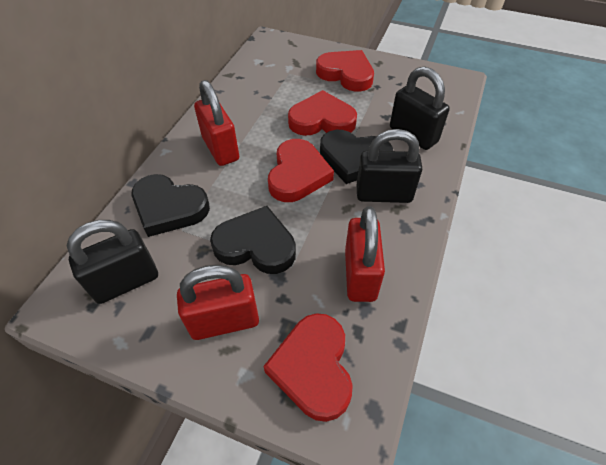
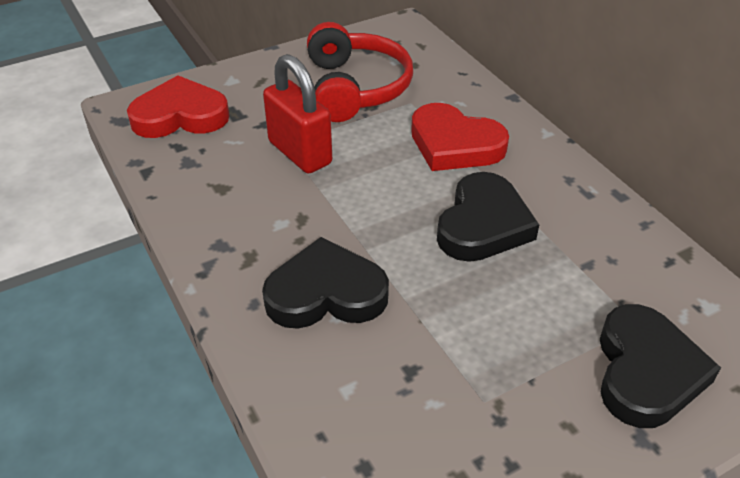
black padlock: 3 -> 0
red headphones: 0 -> 1
red heart: 4 -> 2
red padlock: 3 -> 1

